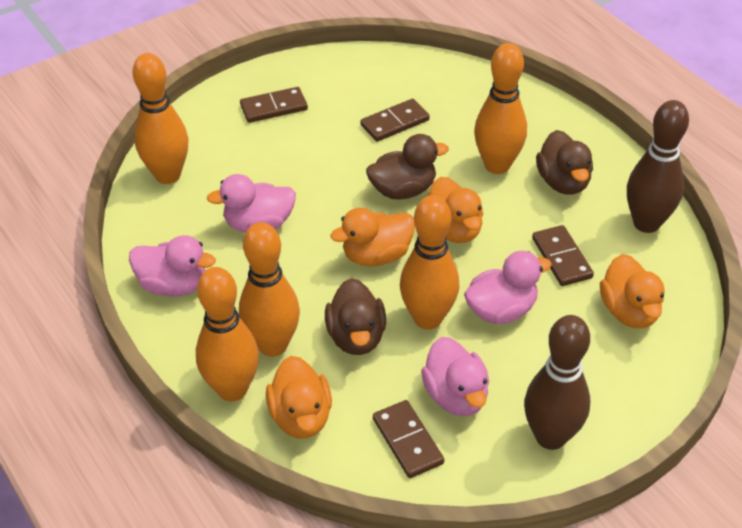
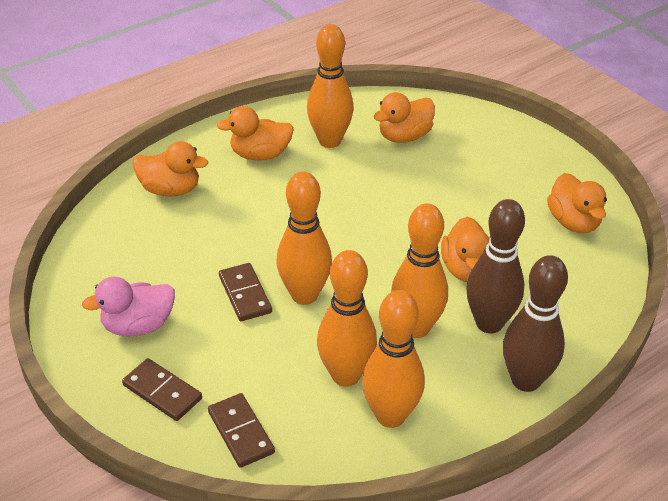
brown domino: 4 -> 3
brown duck: 3 -> 0
orange duck: 4 -> 5
pink duck: 4 -> 1

